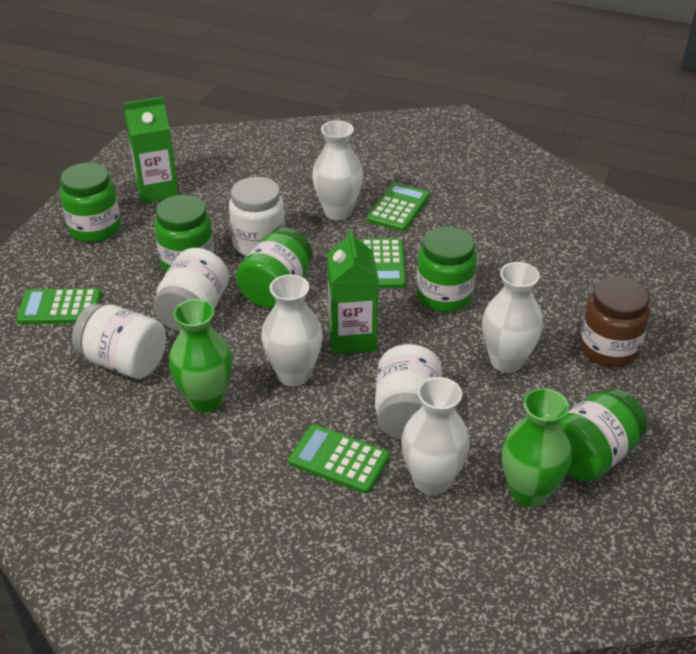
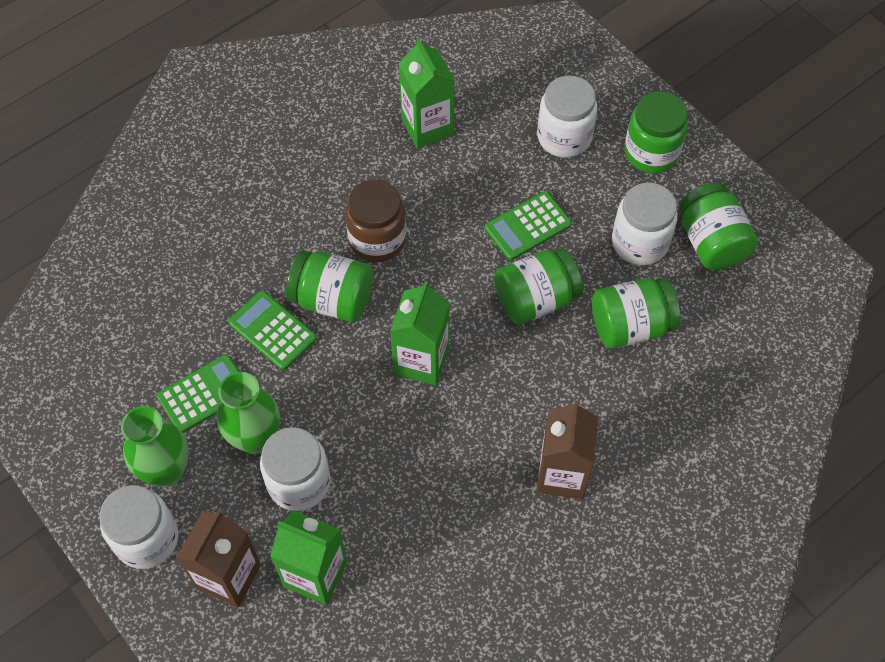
brown carton: 0 -> 2
green calculator: 4 -> 3
green carton: 2 -> 3
white vase: 4 -> 0

